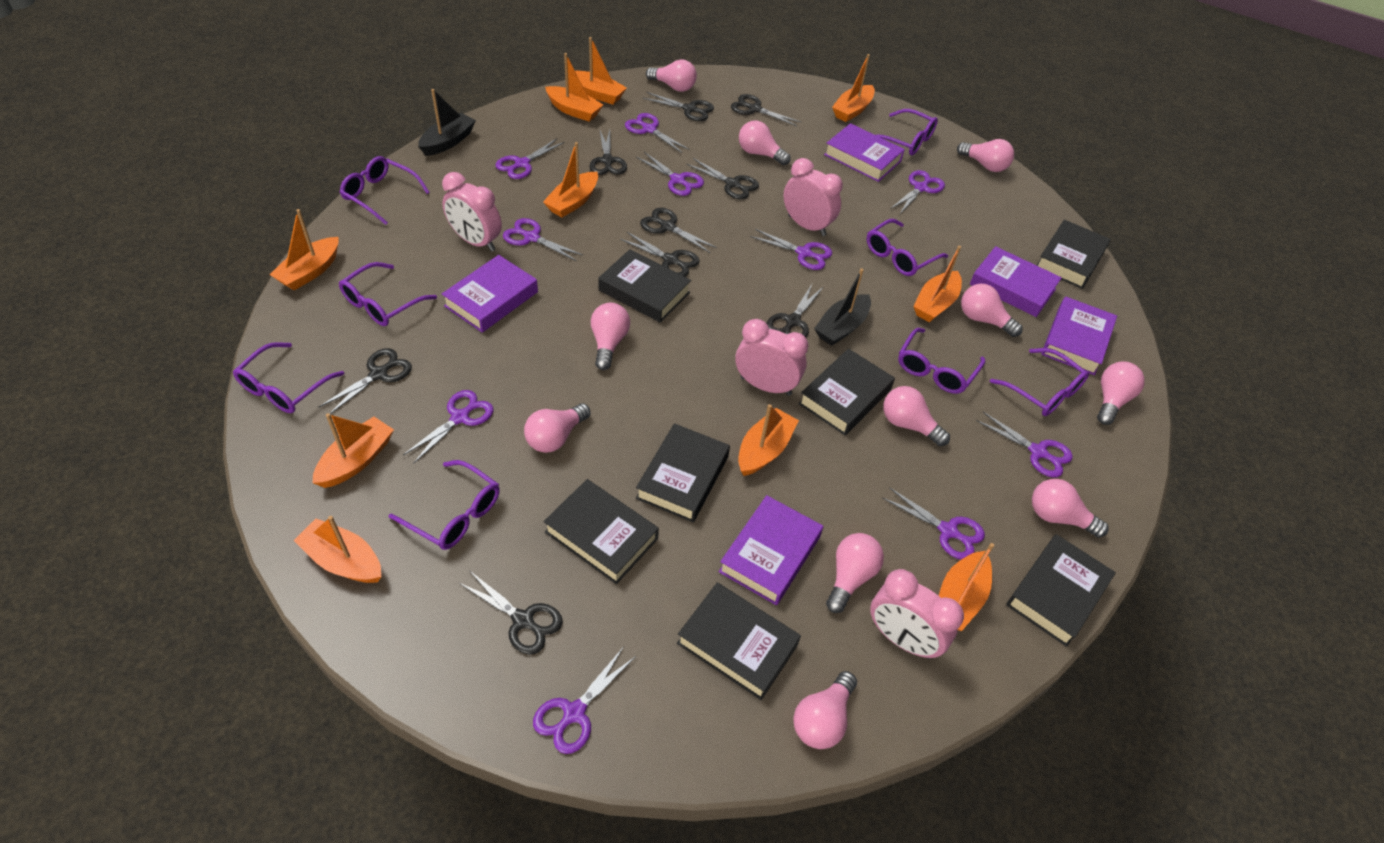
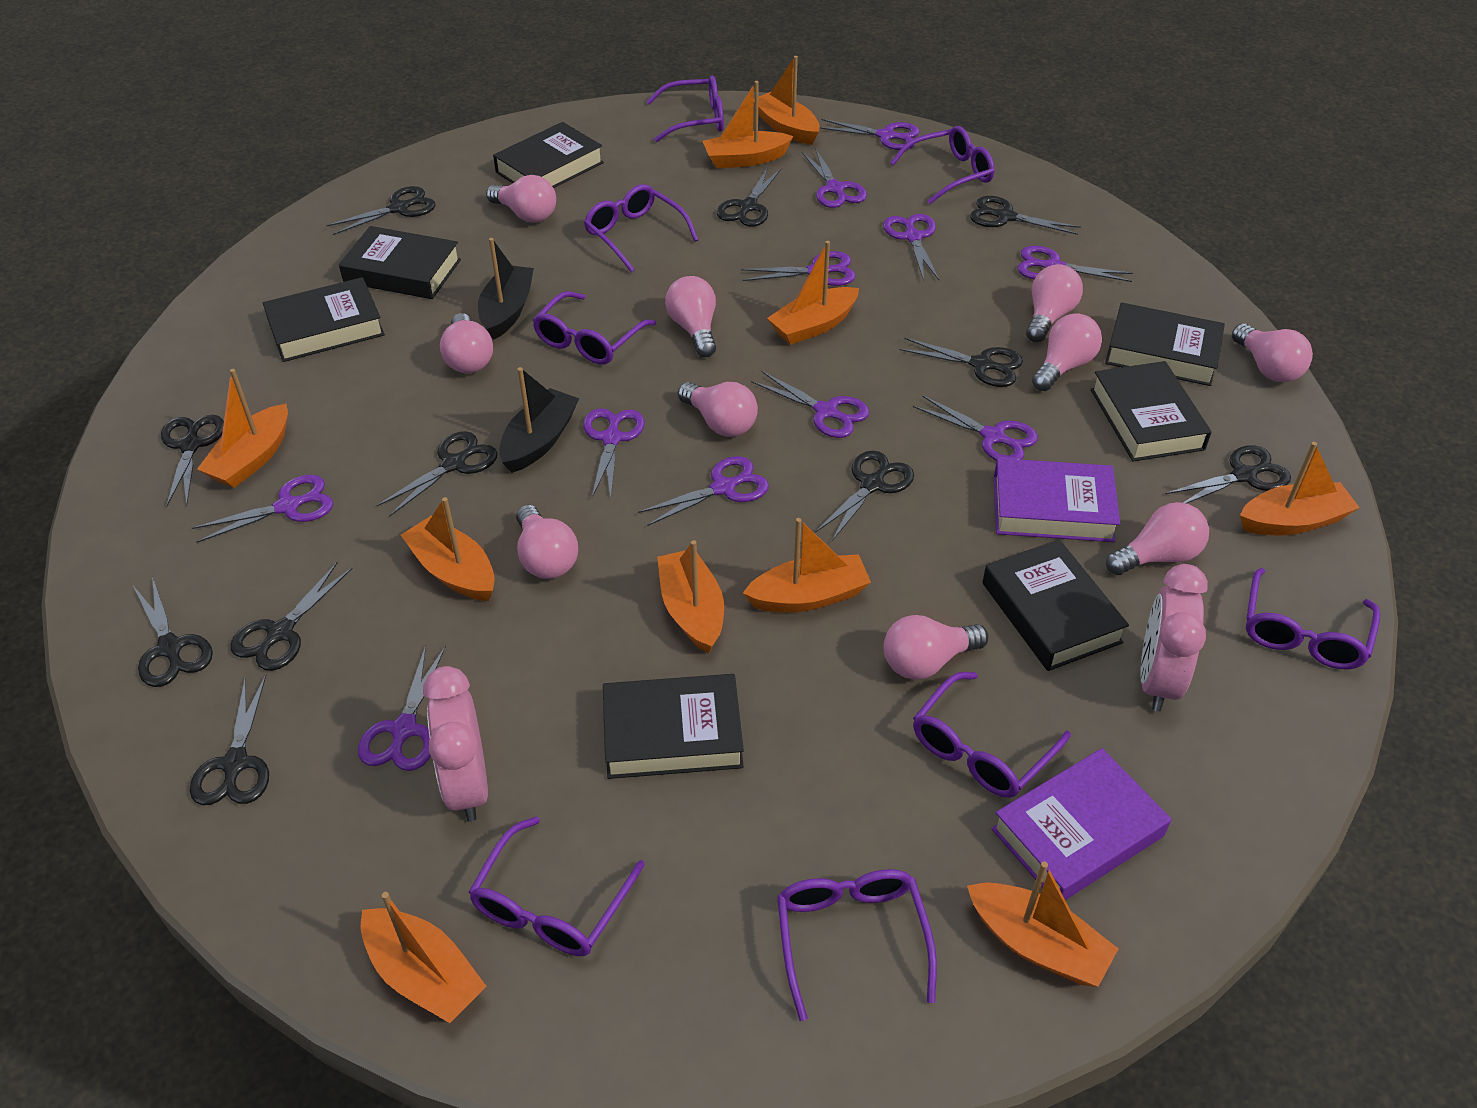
black scissors: 9 -> 11
pink clock: 4 -> 2
pink light bulb: 11 -> 10
purple book: 5 -> 2
purple scissors: 10 -> 11

